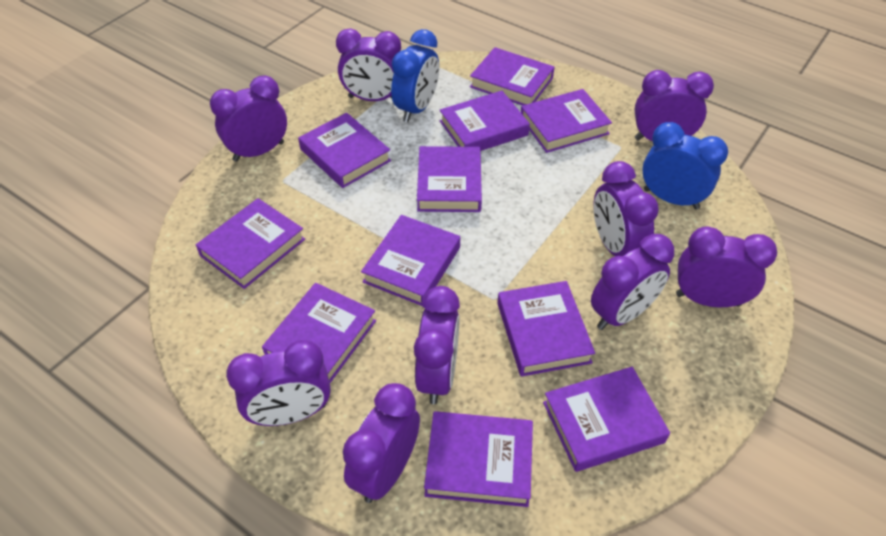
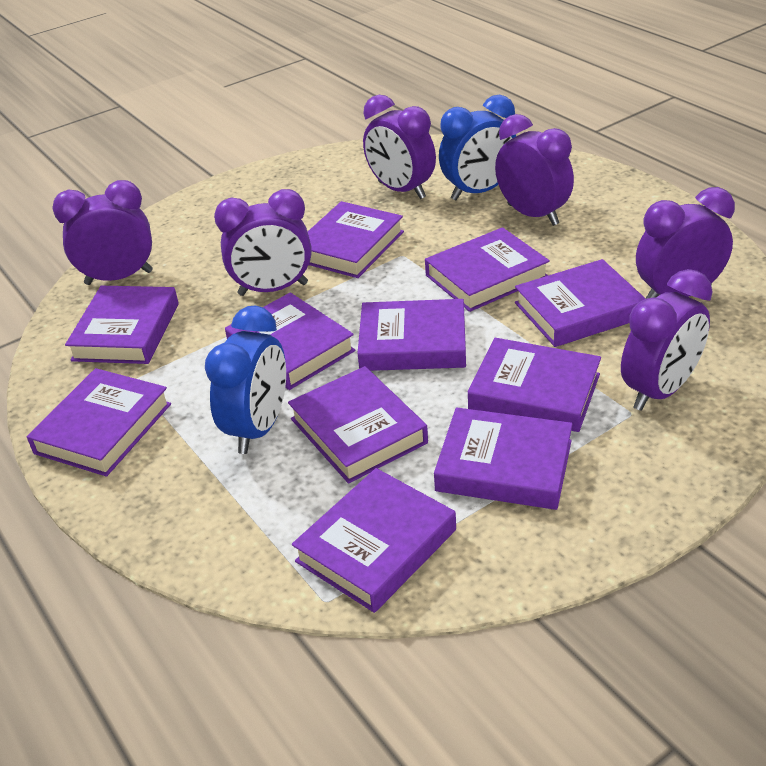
purple clock: 9 -> 6

